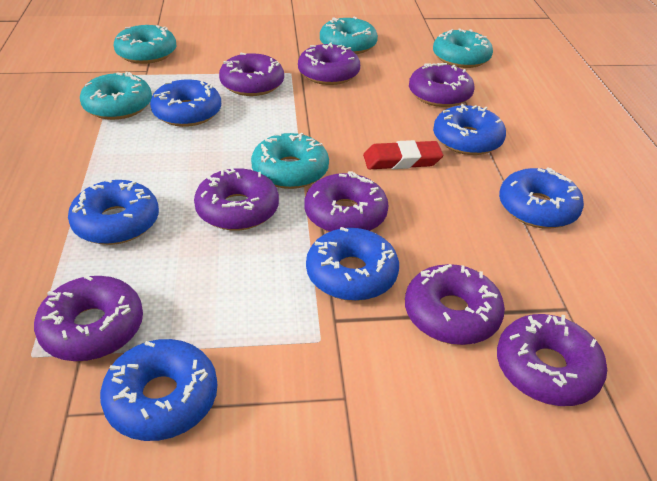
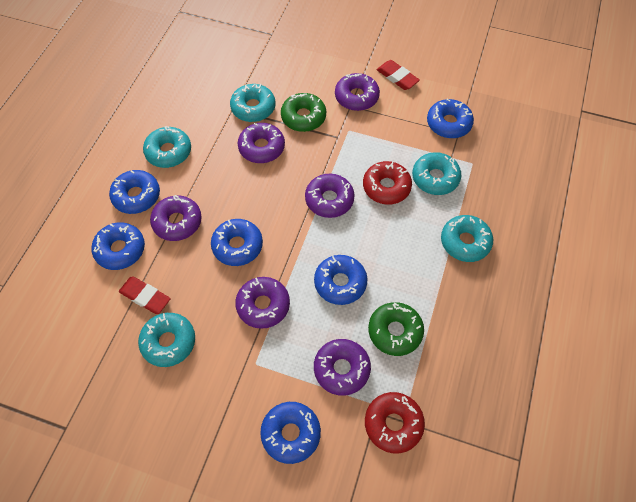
green donut: 0 -> 2
purple donut: 8 -> 6
red donut: 0 -> 2
red eraser: 1 -> 2

